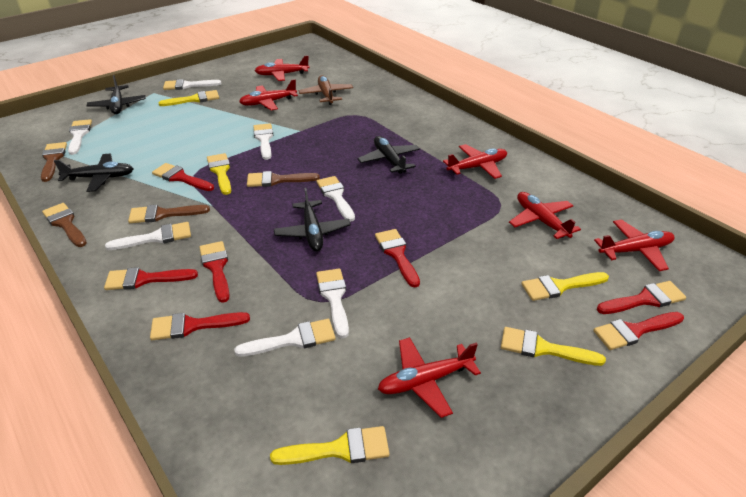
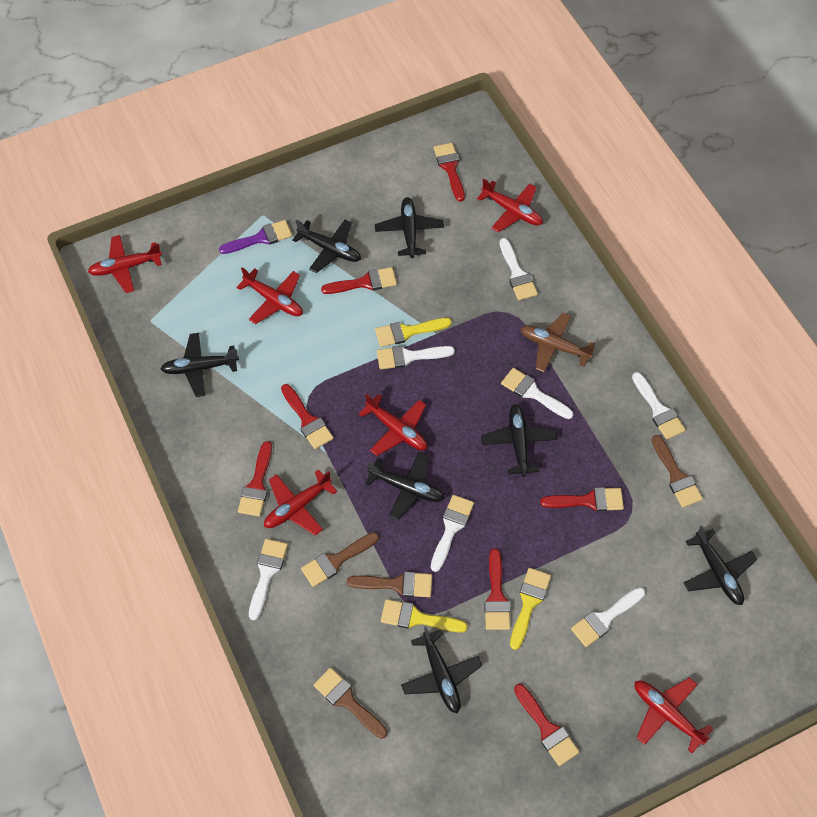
black plane: 4 -> 7
purple brush: 0 -> 1
yellow brush: 5 -> 3

